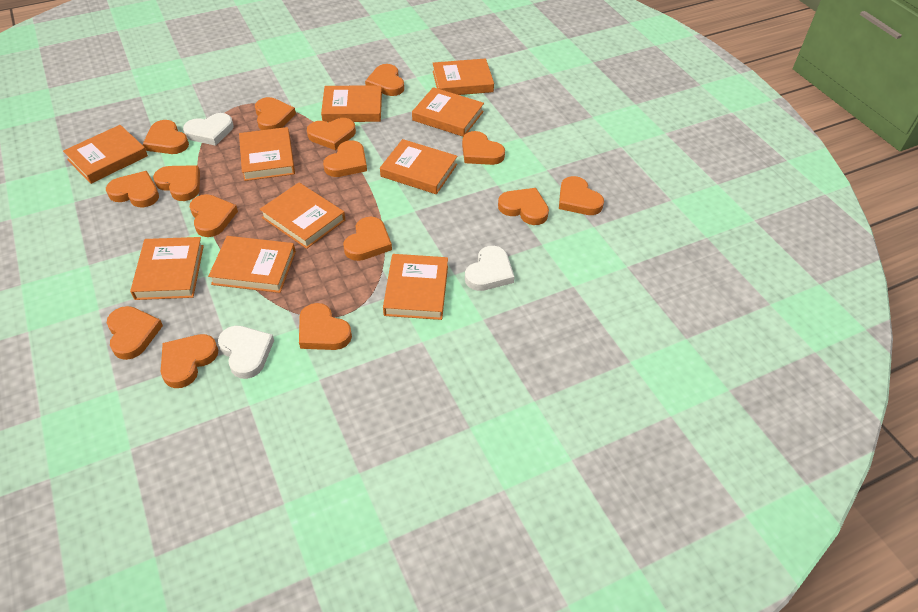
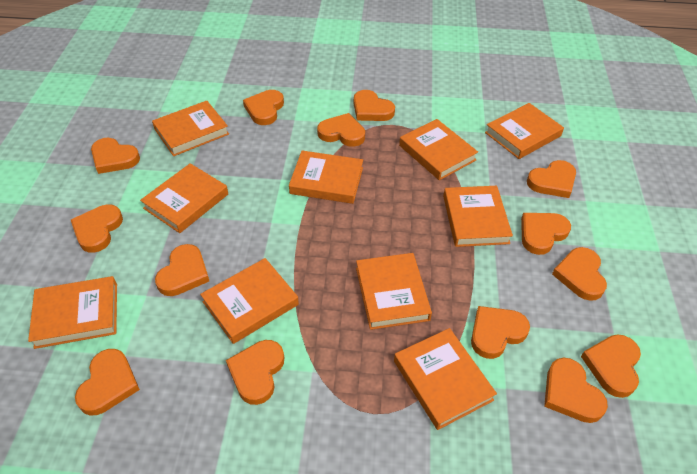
orange heart: 15 -> 14
white heart: 3 -> 0

